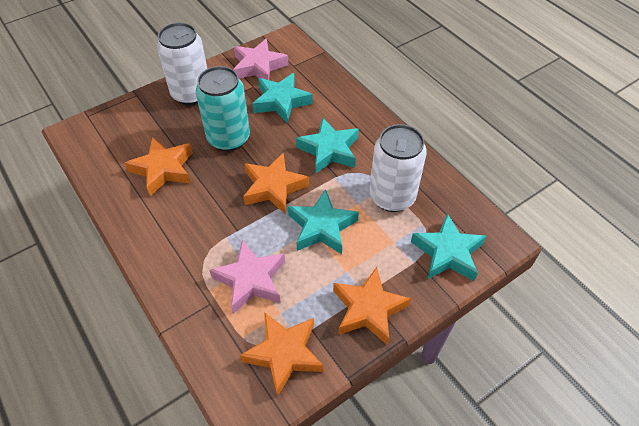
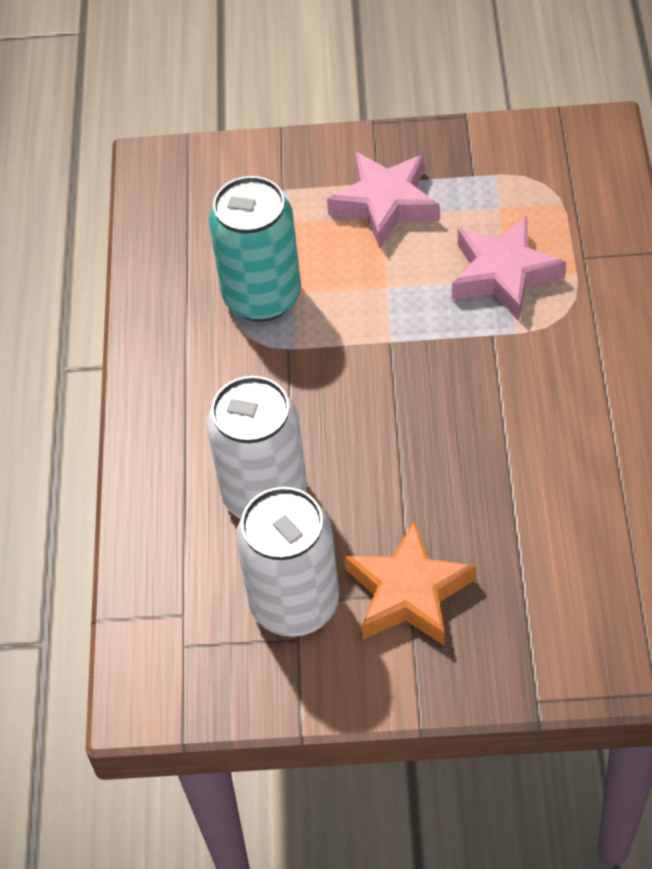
orange star: 4 -> 1
turquoise star: 4 -> 0

